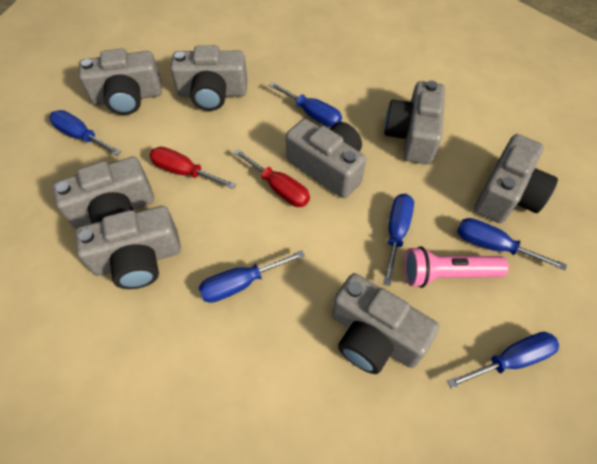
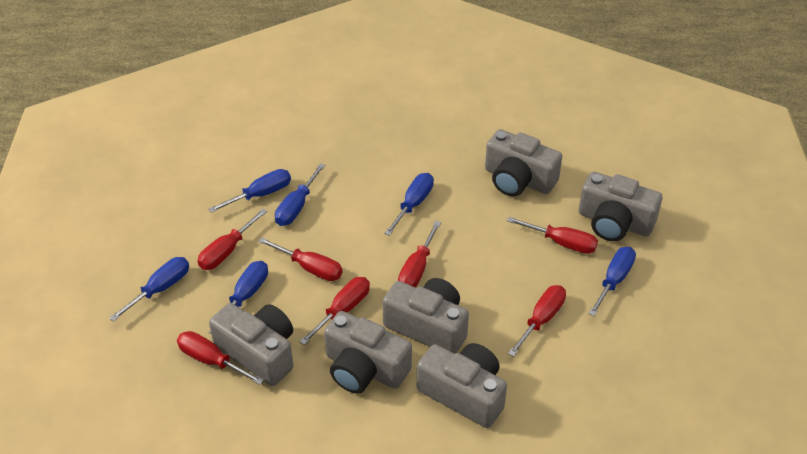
grey camera: 8 -> 6
pink flashlight: 1 -> 0
red screwdriver: 2 -> 7

